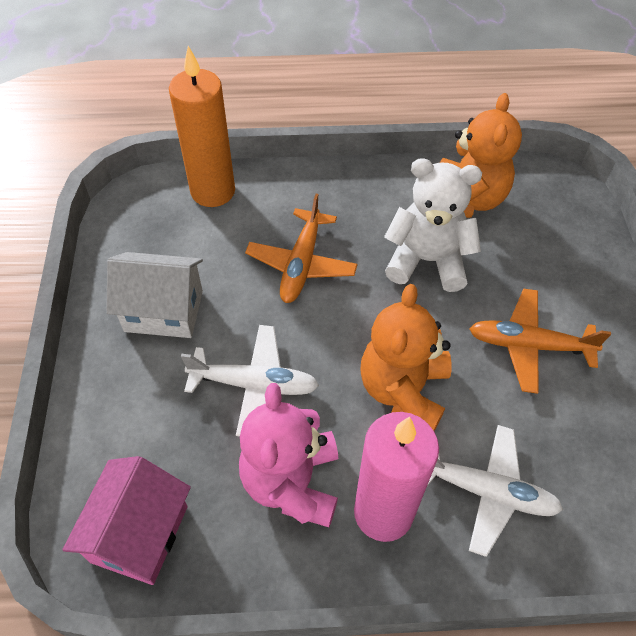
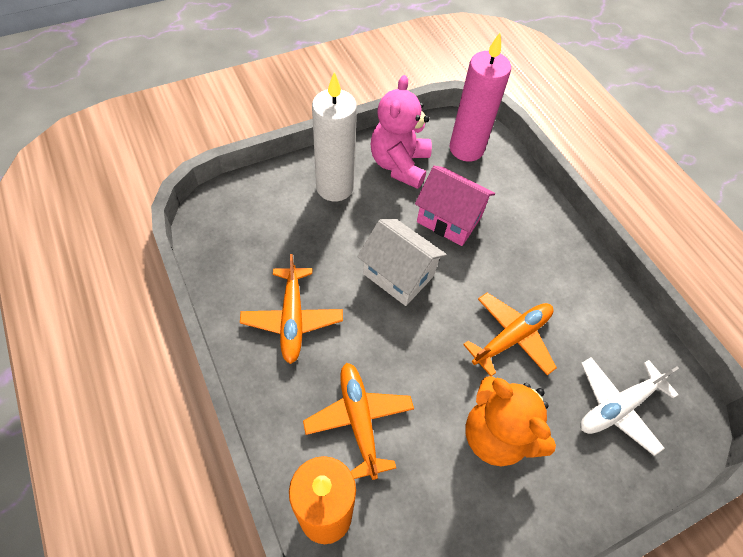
orange plane: 2 -> 3
orange teddy bear: 2 -> 1
white candle: 0 -> 1
white plane: 2 -> 1
white teddy bear: 1 -> 0

